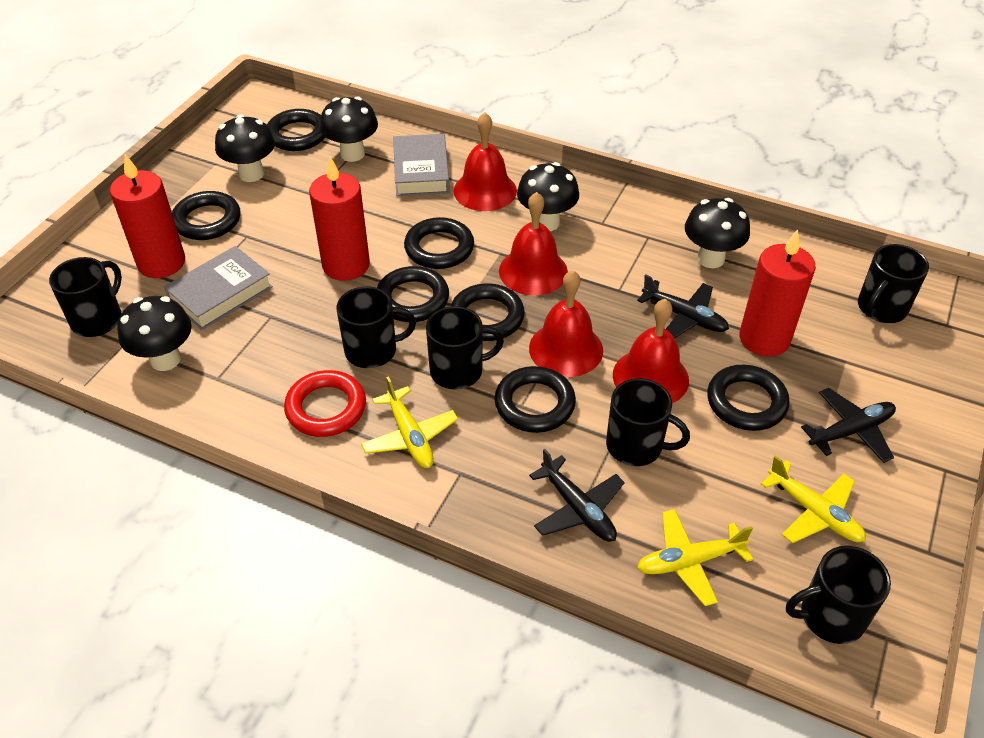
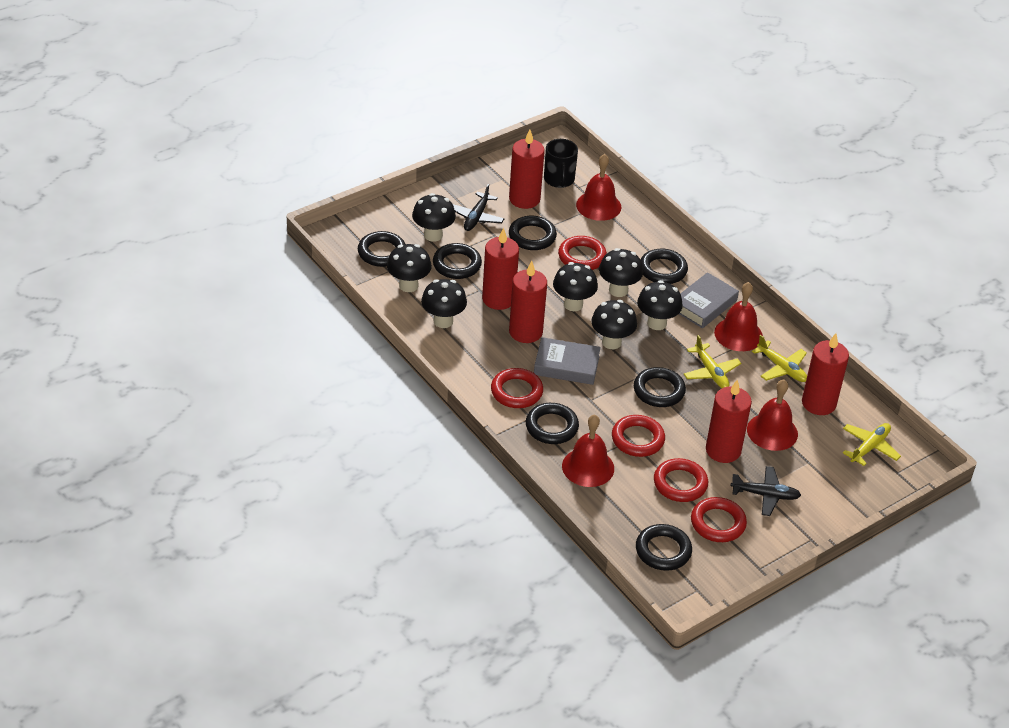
black mug: 6 -> 1
black mushroom: 5 -> 7
black plane: 3 -> 2
red candle: 3 -> 5
red ring: 1 -> 5

